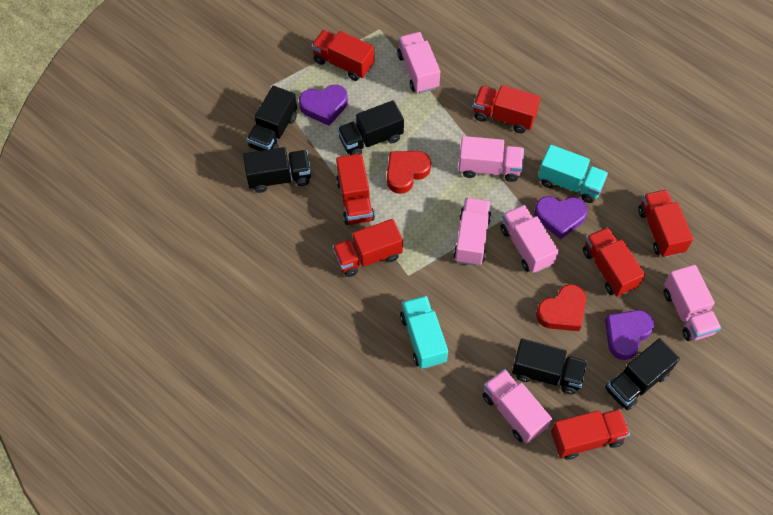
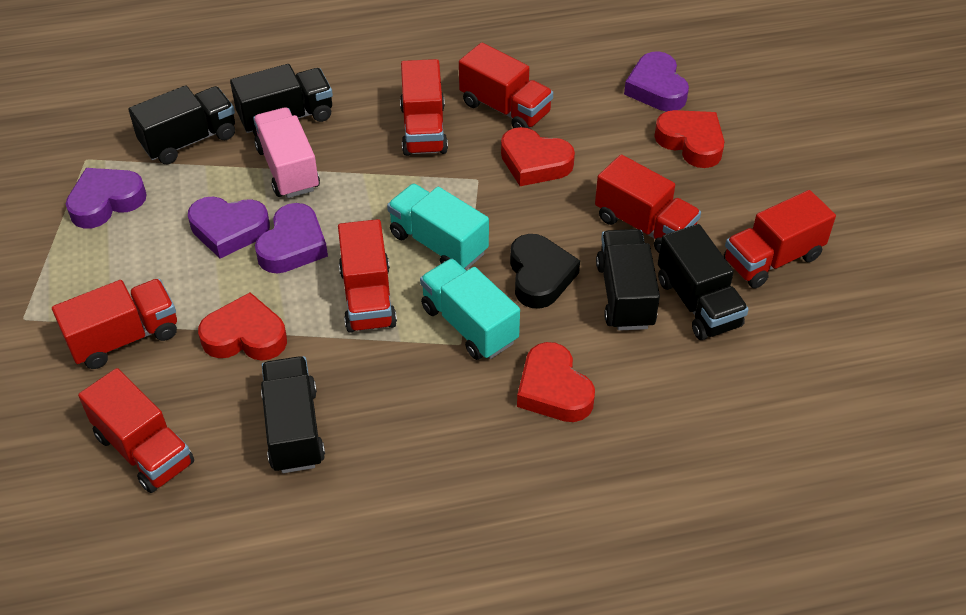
black heart: 0 -> 1
pink truck: 6 -> 1
purple heart: 3 -> 4
red heart: 2 -> 4

